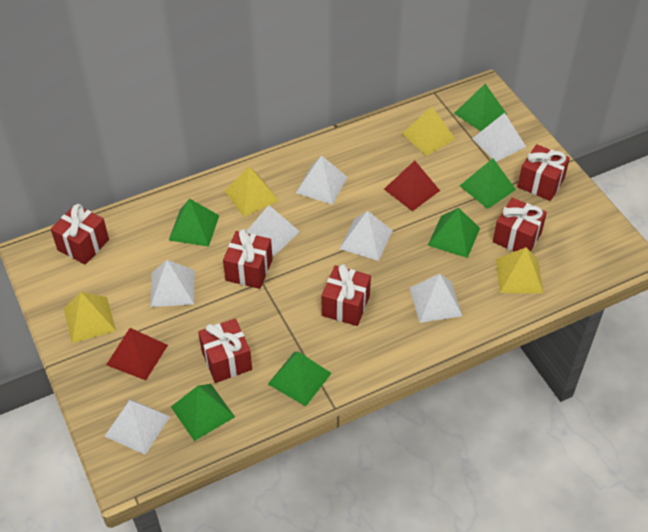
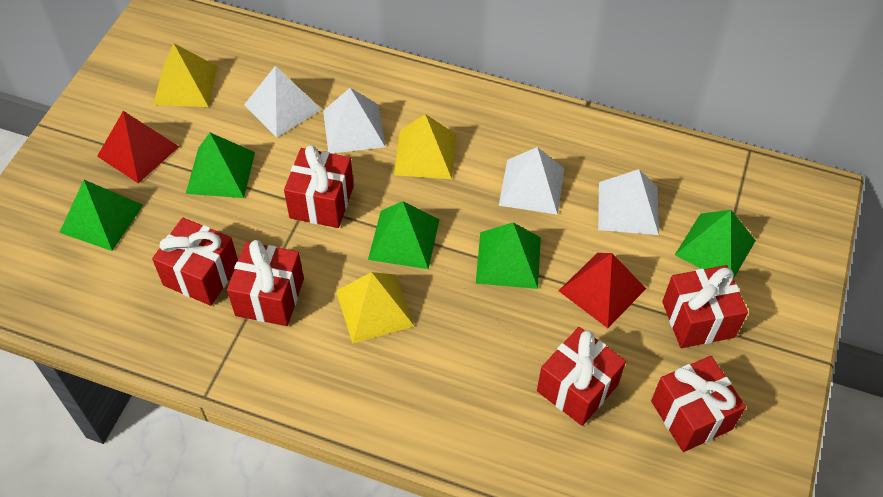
green pyramid: 6 -> 5
white pyramid: 7 -> 4
yellow pyramid: 4 -> 3

